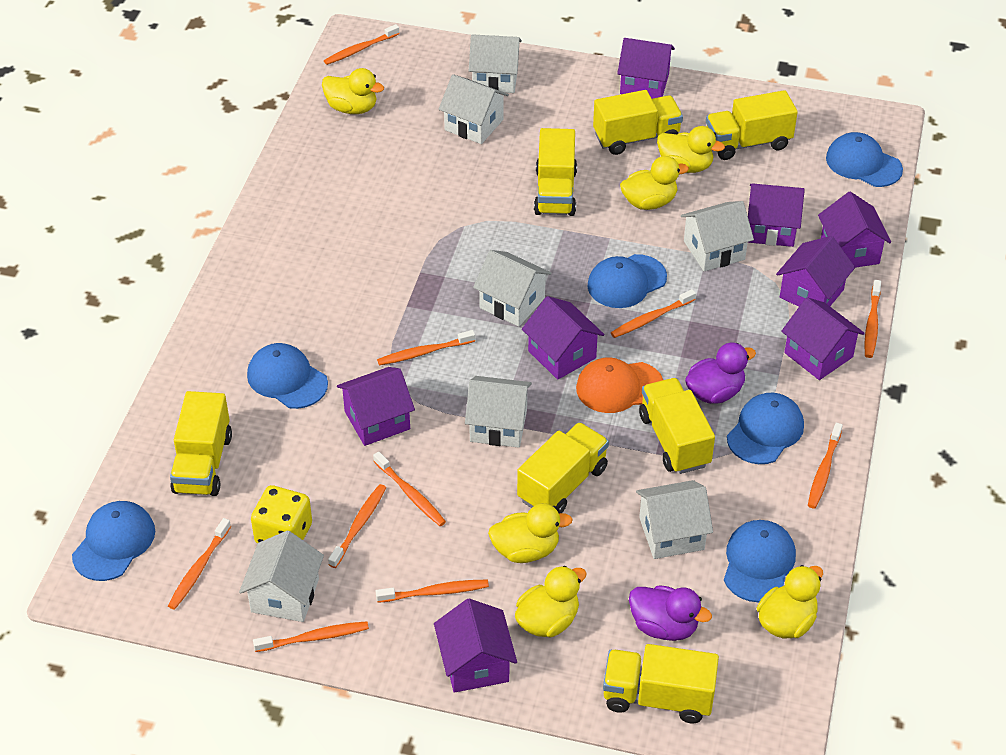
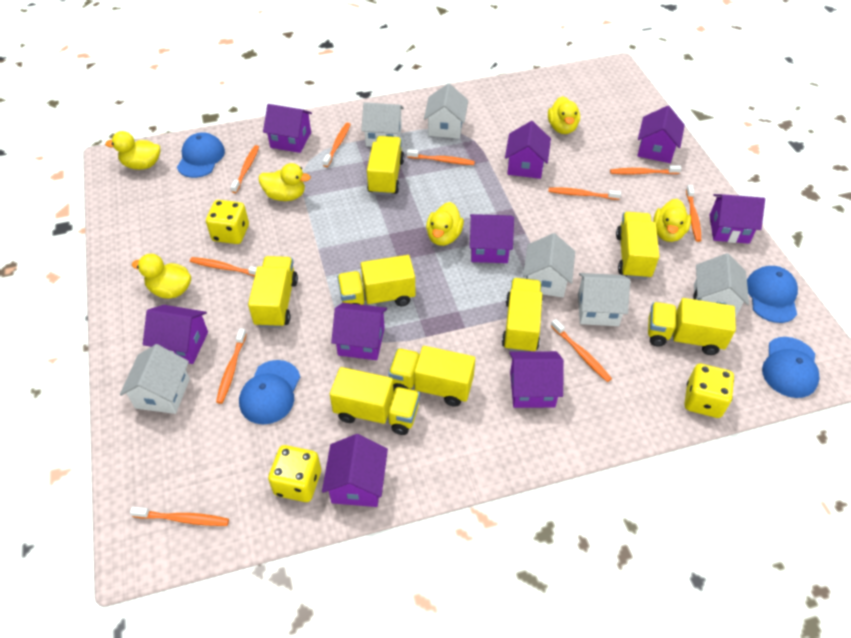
blue cap: 6 -> 4
orange cap: 1 -> 0
purple duck: 2 -> 0
purple house: 8 -> 9
white house: 7 -> 6
yellow dice: 1 -> 3
yellow truck: 7 -> 8

